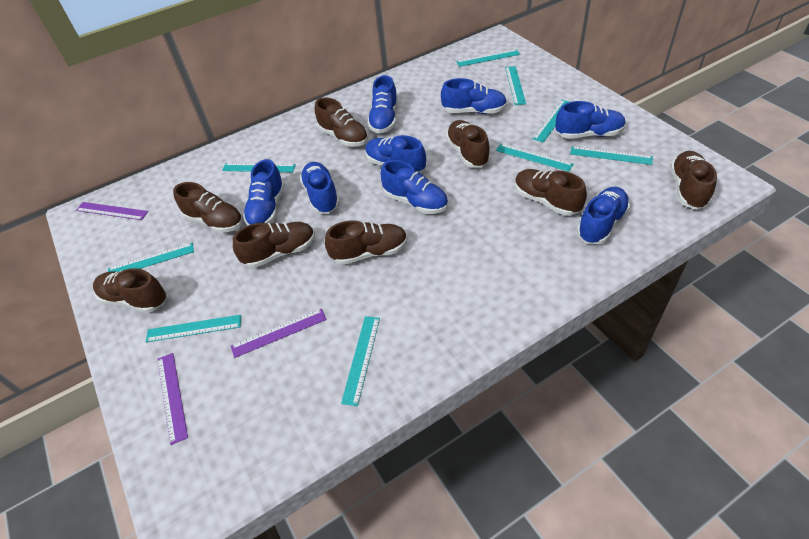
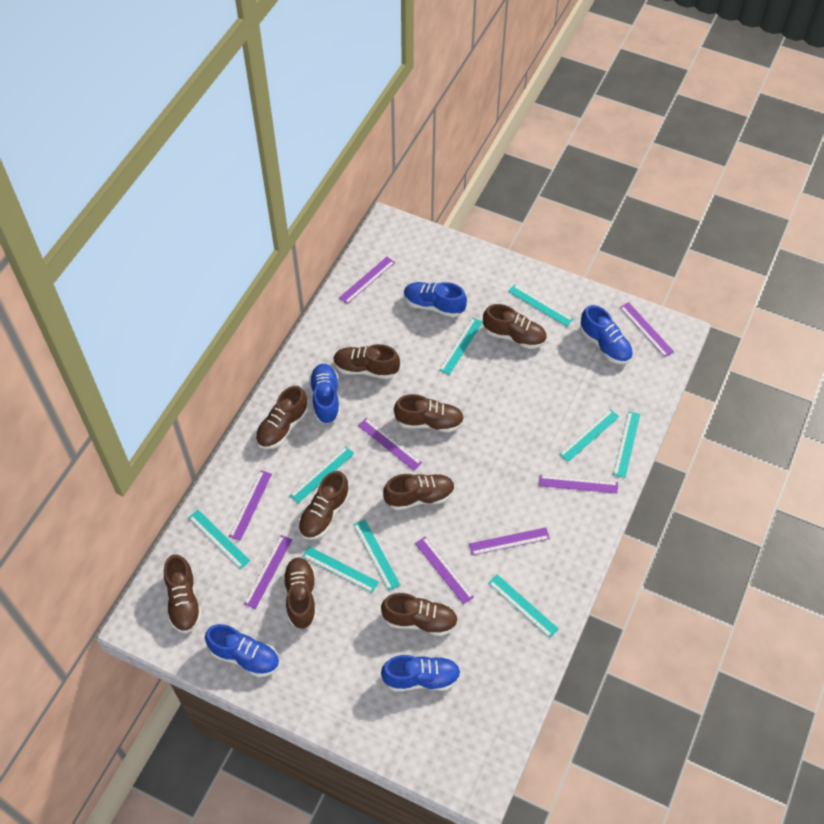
blue shoe: 8 -> 5
brown shoe: 8 -> 9
purple ruler: 3 -> 8

